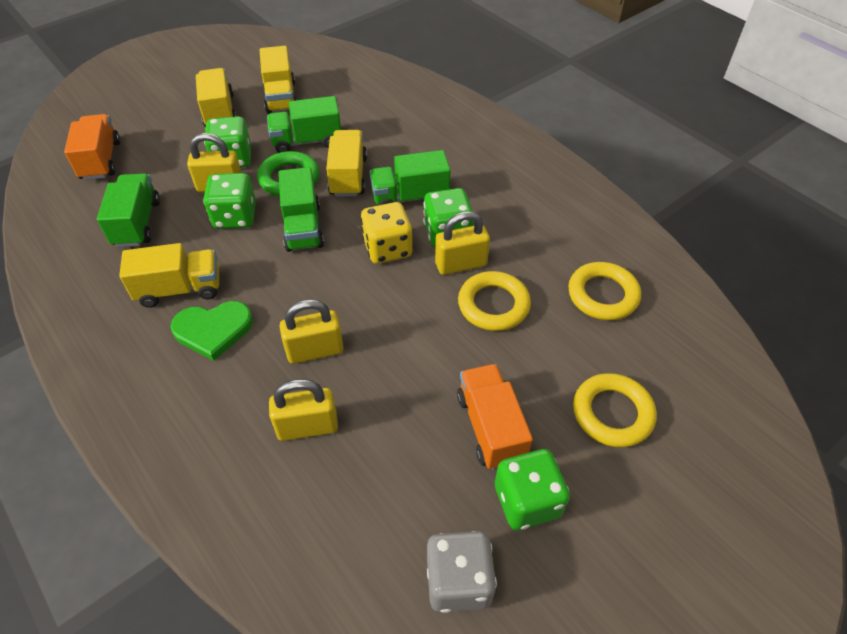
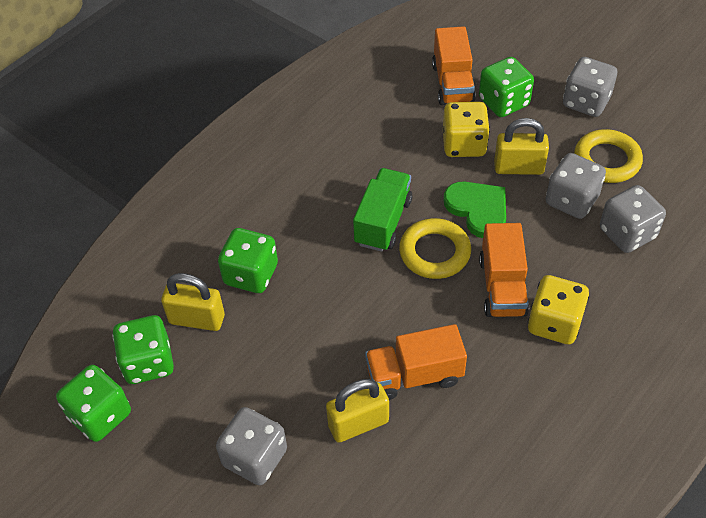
green ring: 1 -> 0
green truck: 4 -> 1
grey dice: 1 -> 4
orange truck: 2 -> 3
yellow dice: 1 -> 2
yellow padlock: 4 -> 3
yellow ring: 3 -> 2
yellow truck: 4 -> 0

